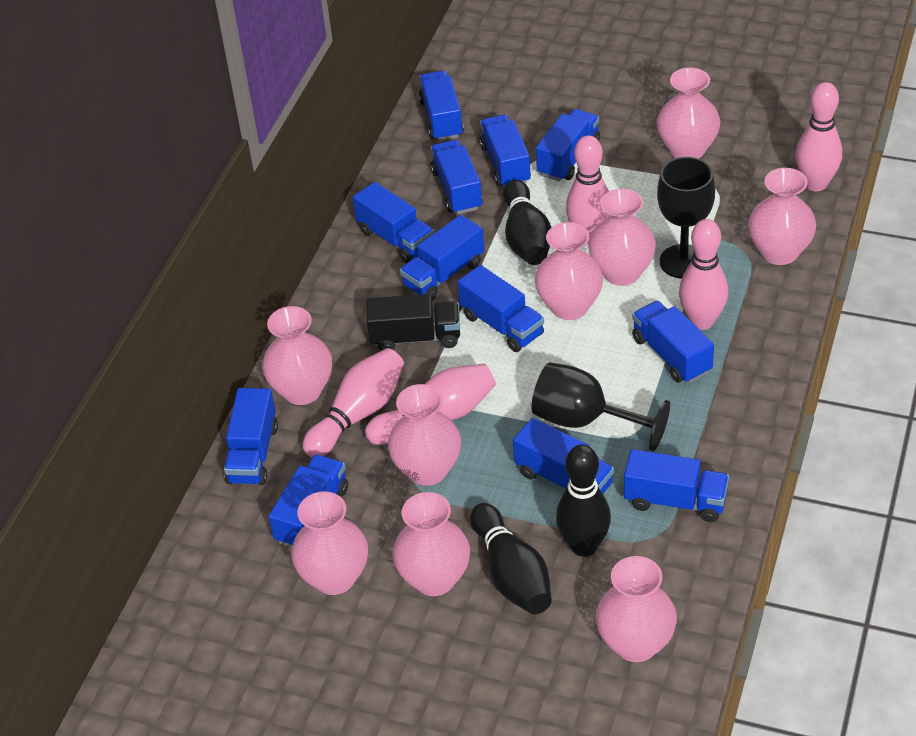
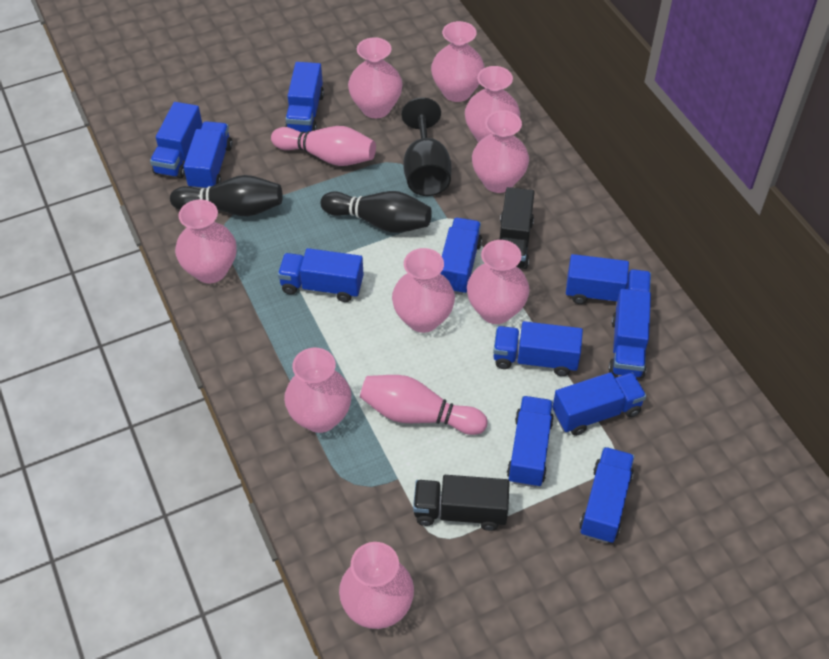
black bowling pin: 3 -> 2
black goblet: 2 -> 1
black truck: 1 -> 2
blue truck: 12 -> 11
pink bowling pin: 5 -> 2

